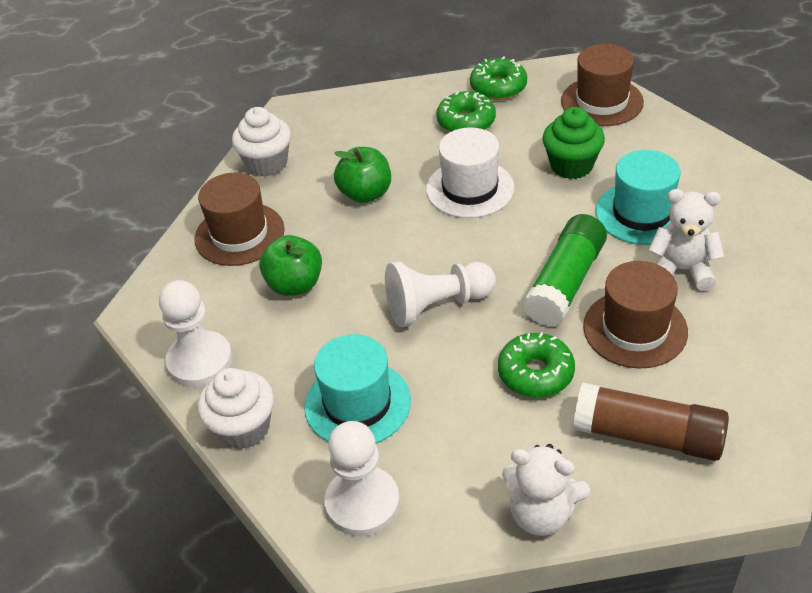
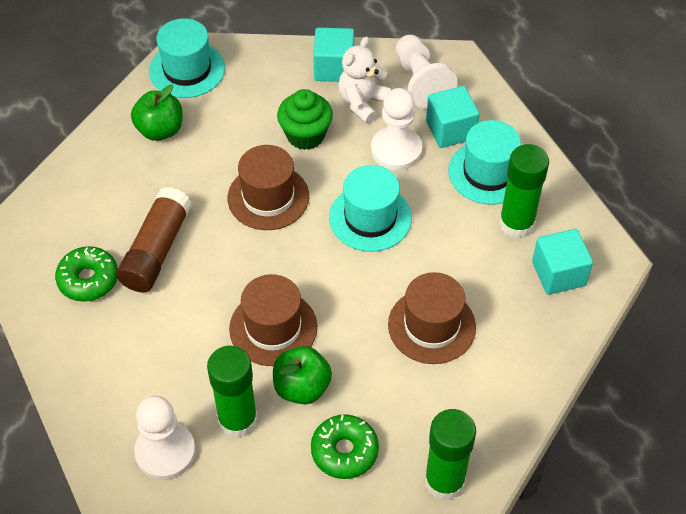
green donut: 3 -> 2
green glue stick: 1 -> 3
turquoise cube: 0 -> 3
turquoise hat: 2 -> 3
white cupcake: 2 -> 0
white hat: 1 -> 0
white teddy bear: 2 -> 1

